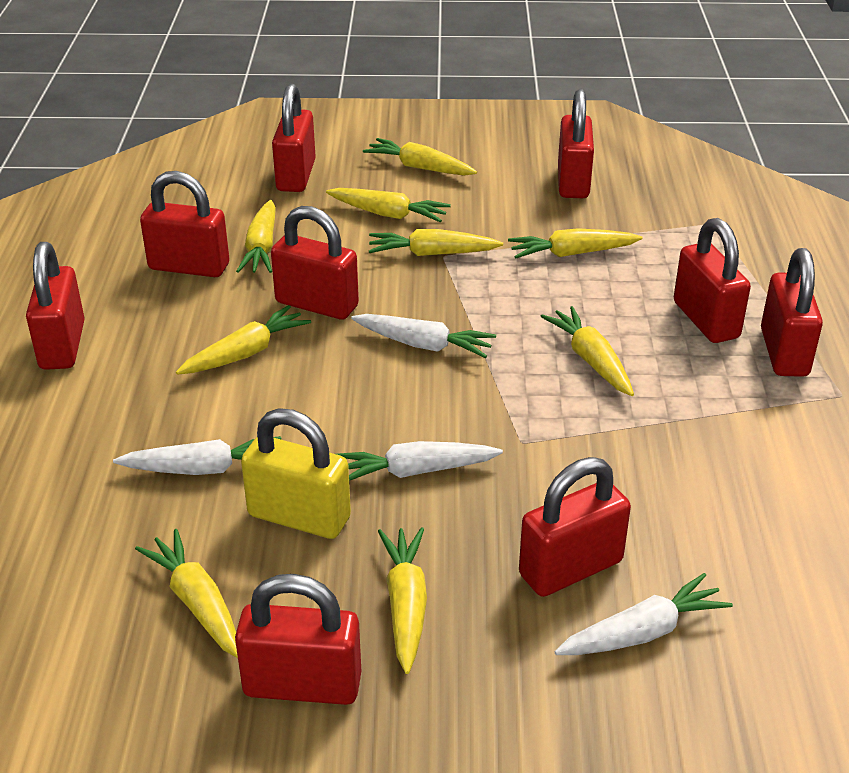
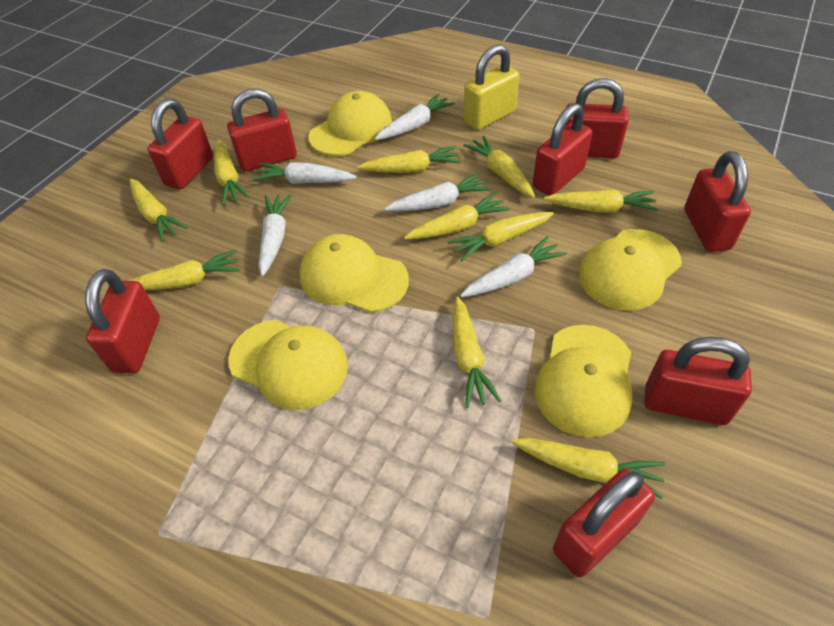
red padlock: 9 -> 8
white carrot: 4 -> 5
yellow cap: 0 -> 5
yellow carrot: 9 -> 10

